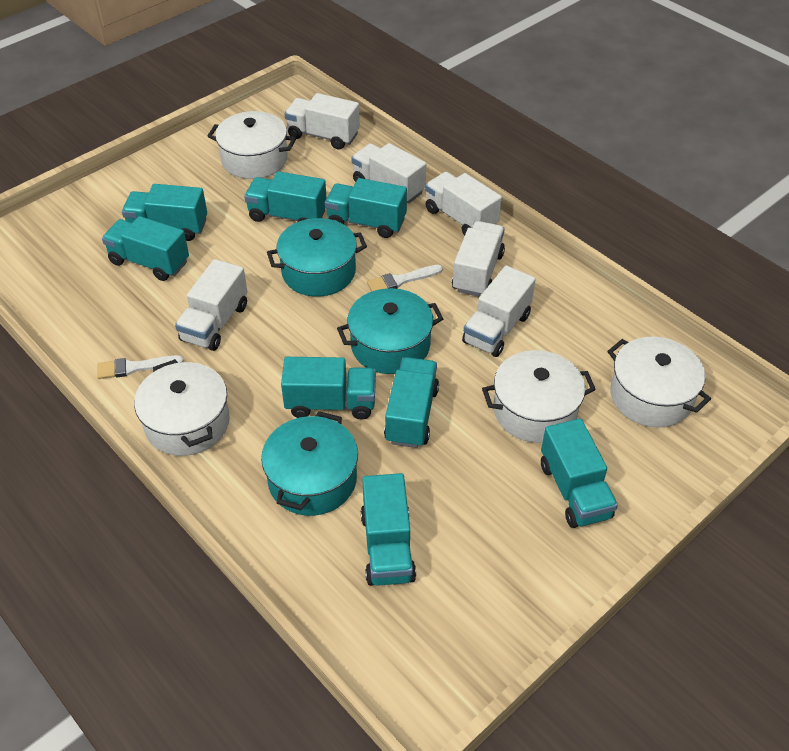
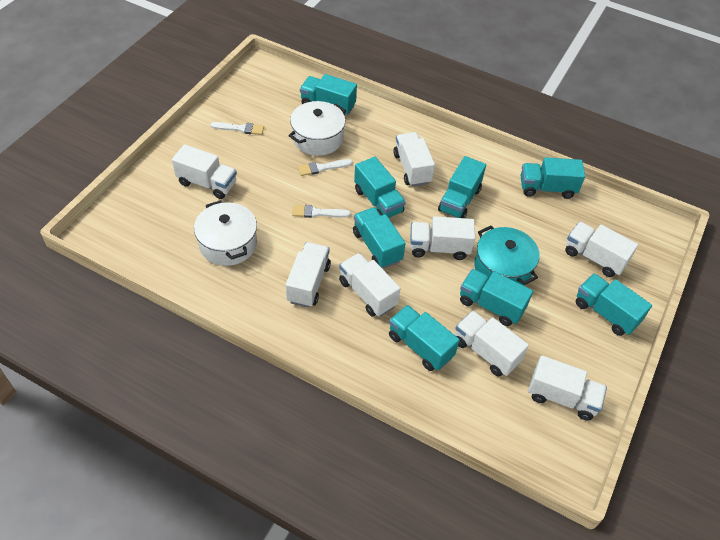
turquoise pot: 3 -> 1
white brush: 2 -> 3
white pot: 4 -> 2
white truck: 6 -> 8

